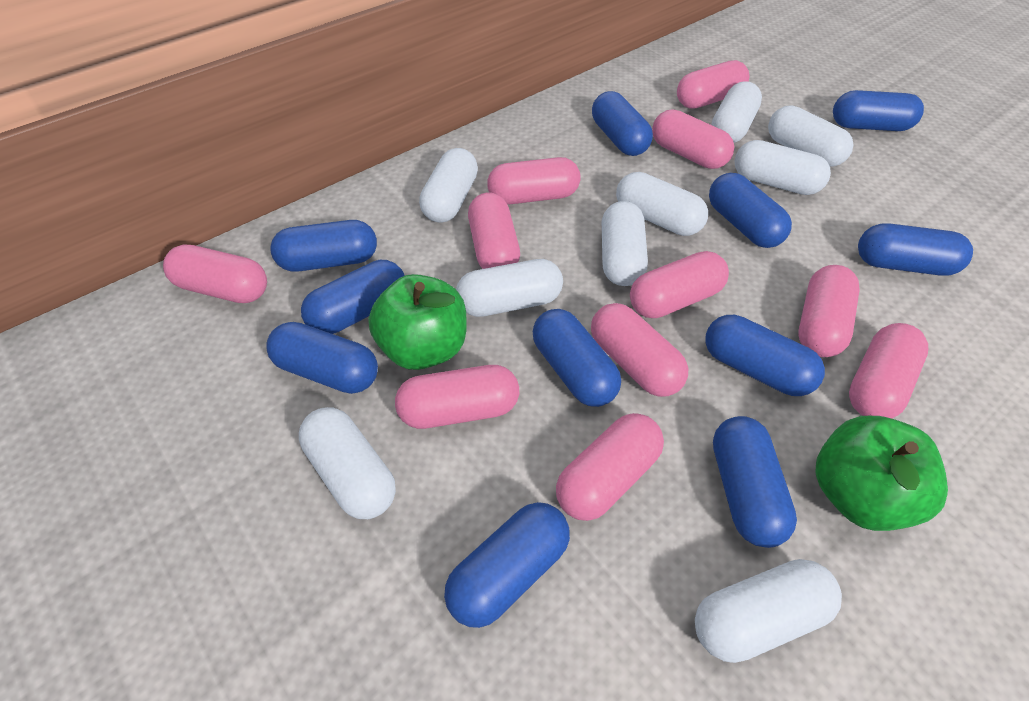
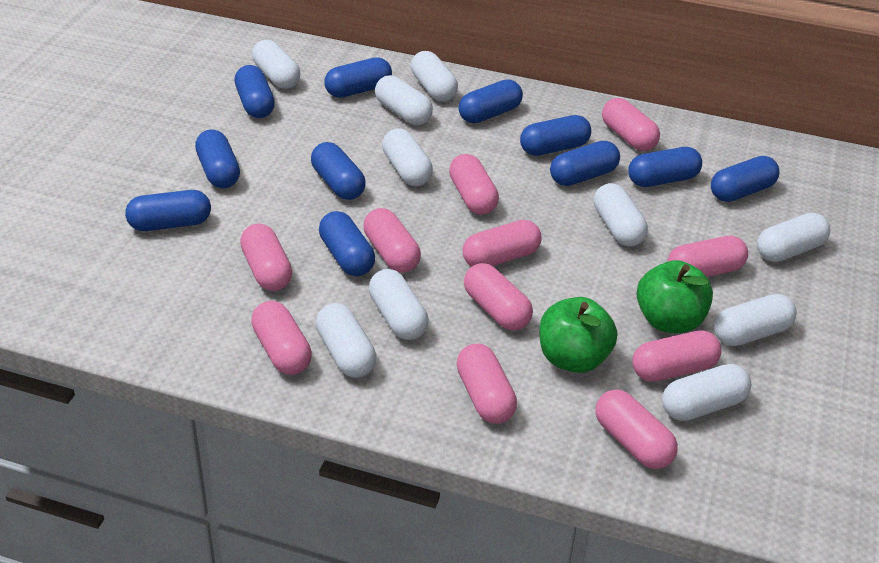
white capsule: 9 -> 10

